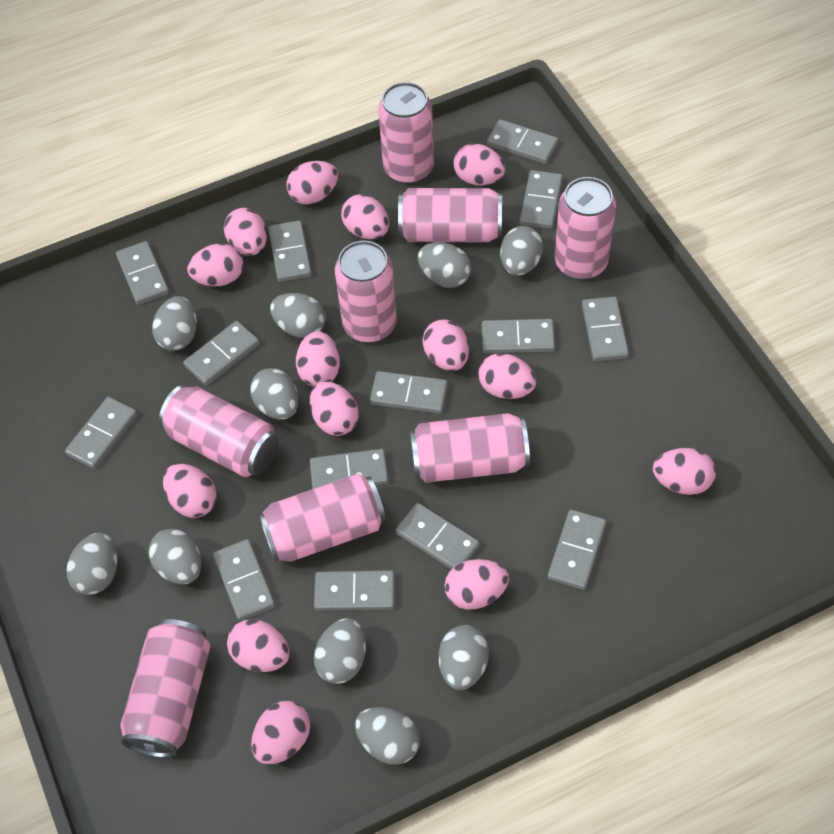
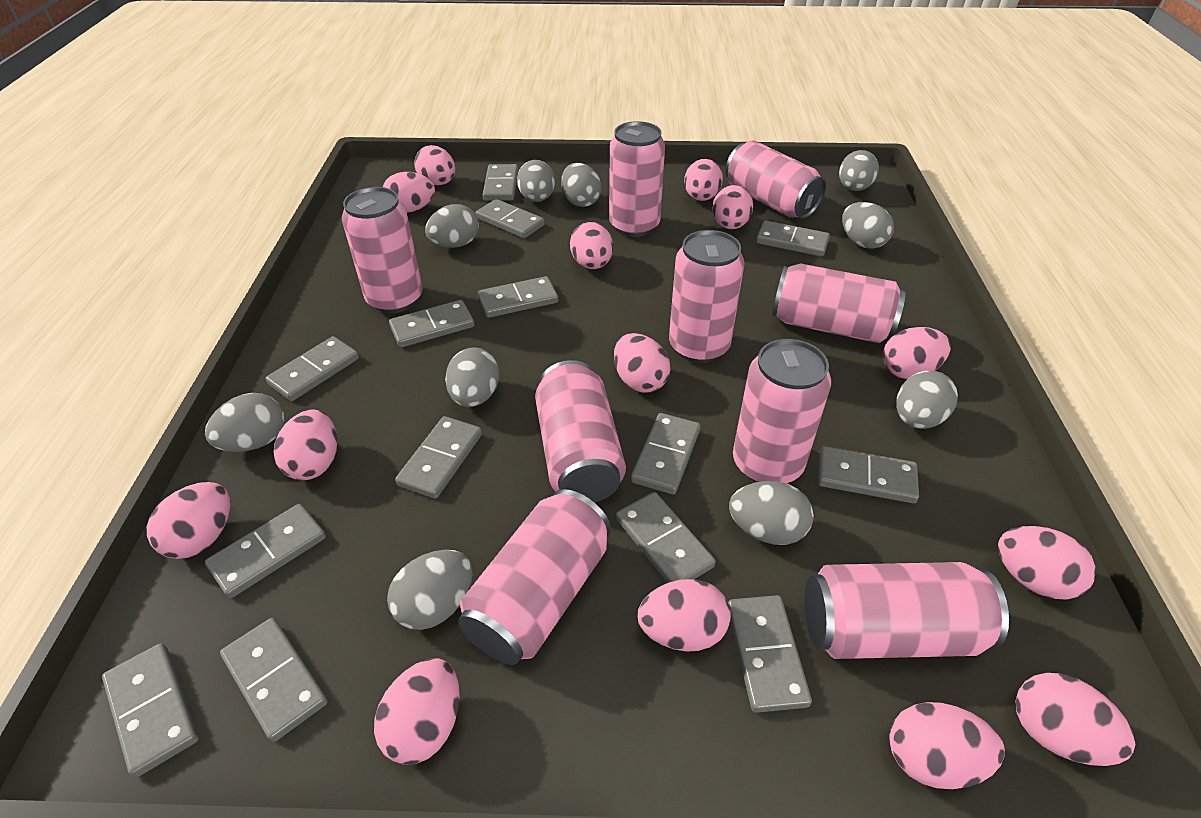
pink can: 8 -> 9

